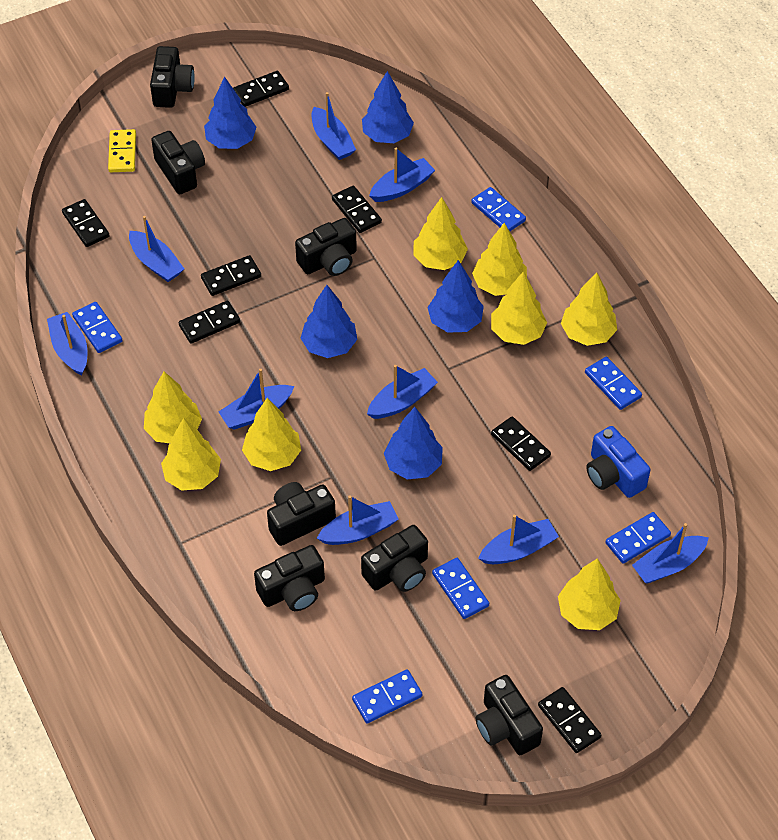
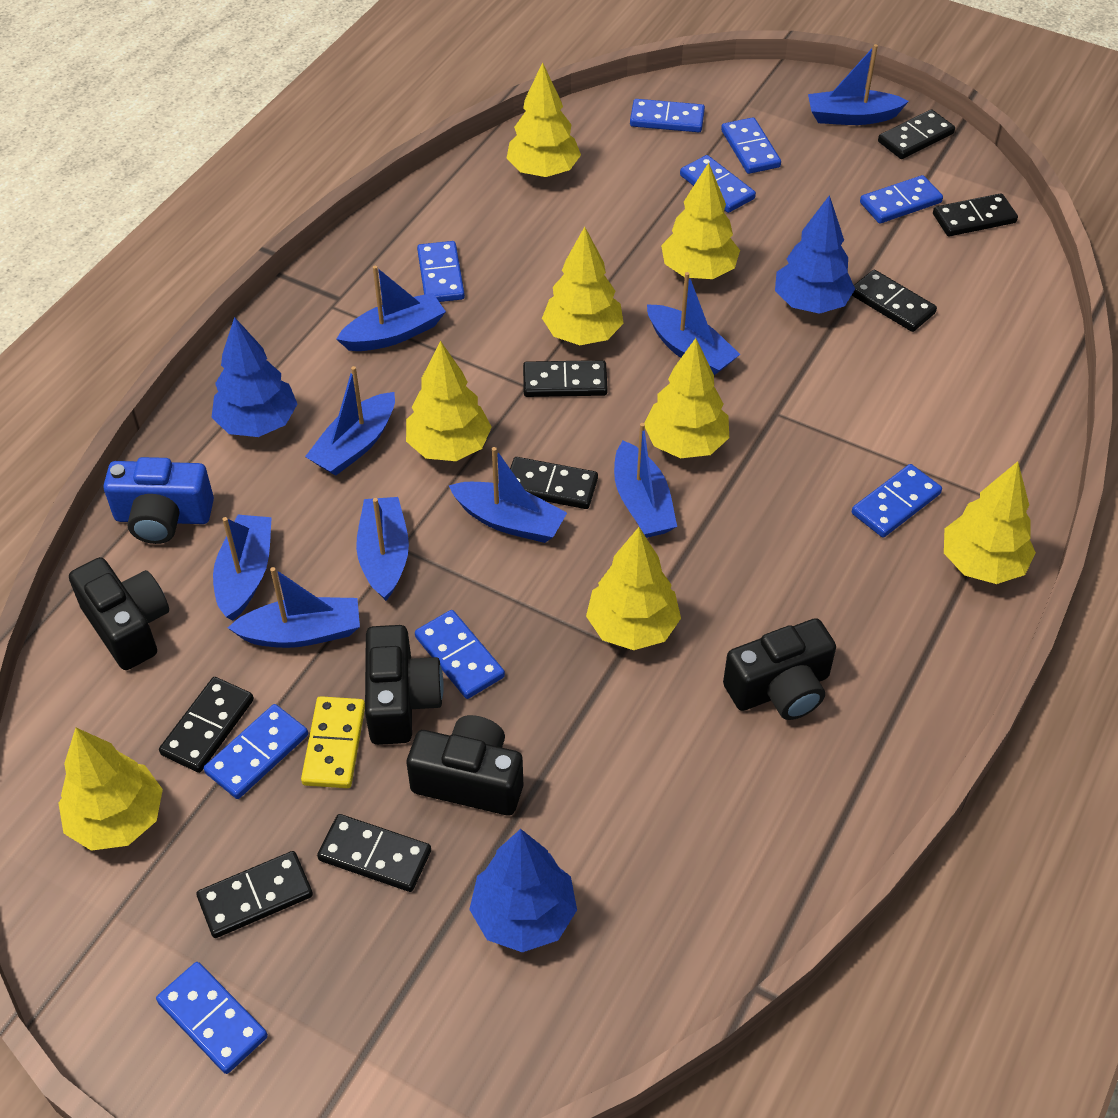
black camera: 7 -> 4
black domino: 7 -> 8
blue domino: 6 -> 9
blue tree: 5 -> 3

